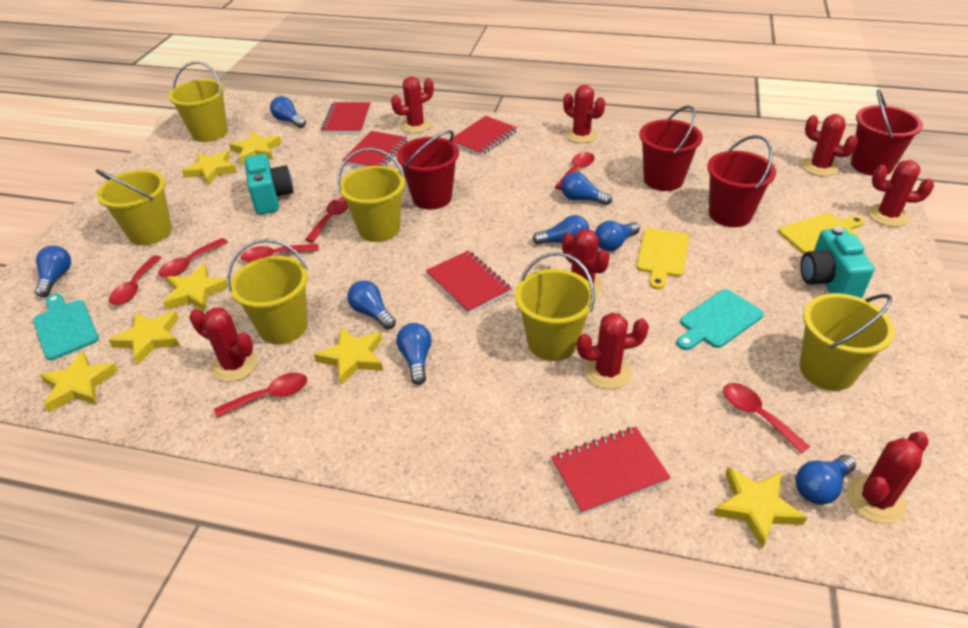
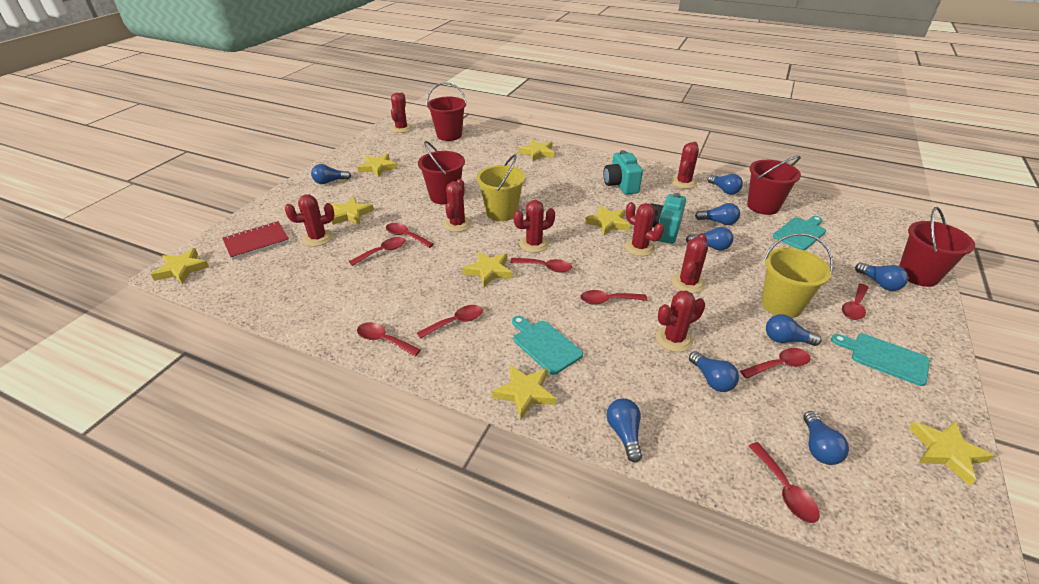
blue light bulb: 8 -> 9
red notebook: 5 -> 1
red spoon: 7 -> 9
turquoise cutting board: 2 -> 3
yellow bucket: 6 -> 2
yellow cutting board: 2 -> 0
yellow star: 7 -> 8

